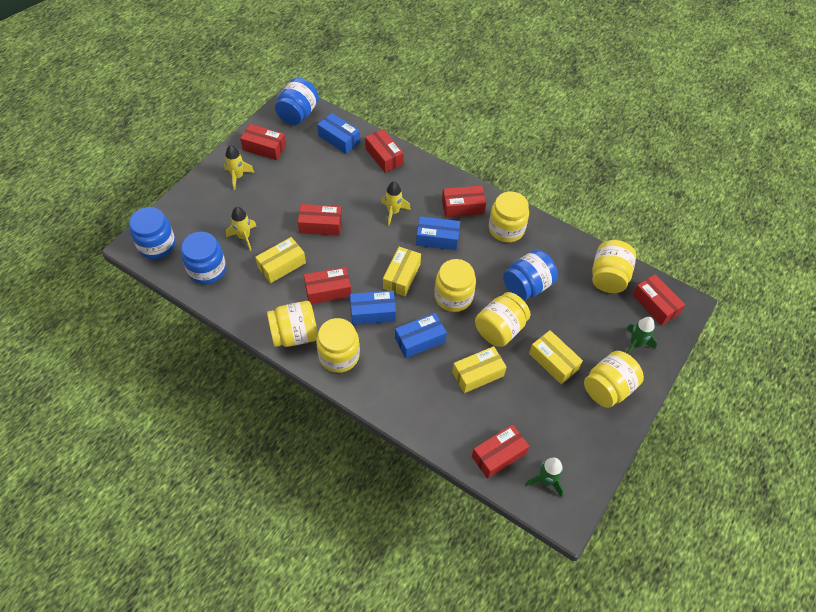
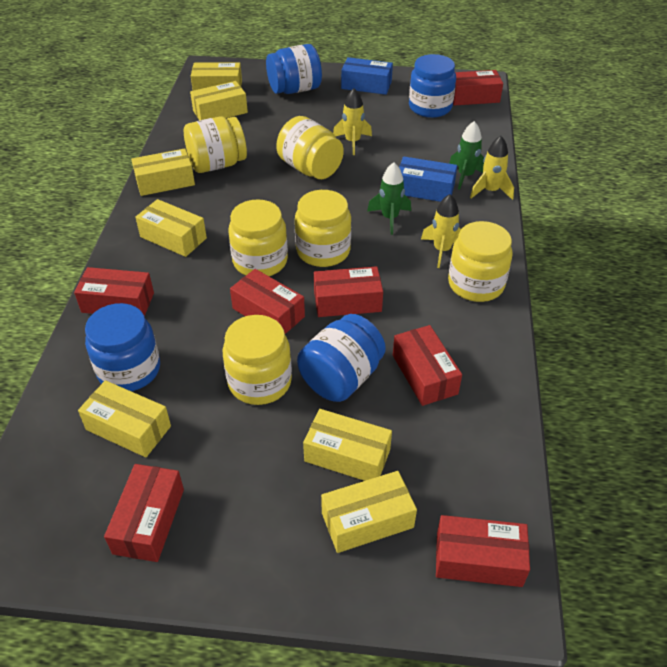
blue box: 4 -> 2
yellow box: 4 -> 7
yellow jar: 7 -> 6

